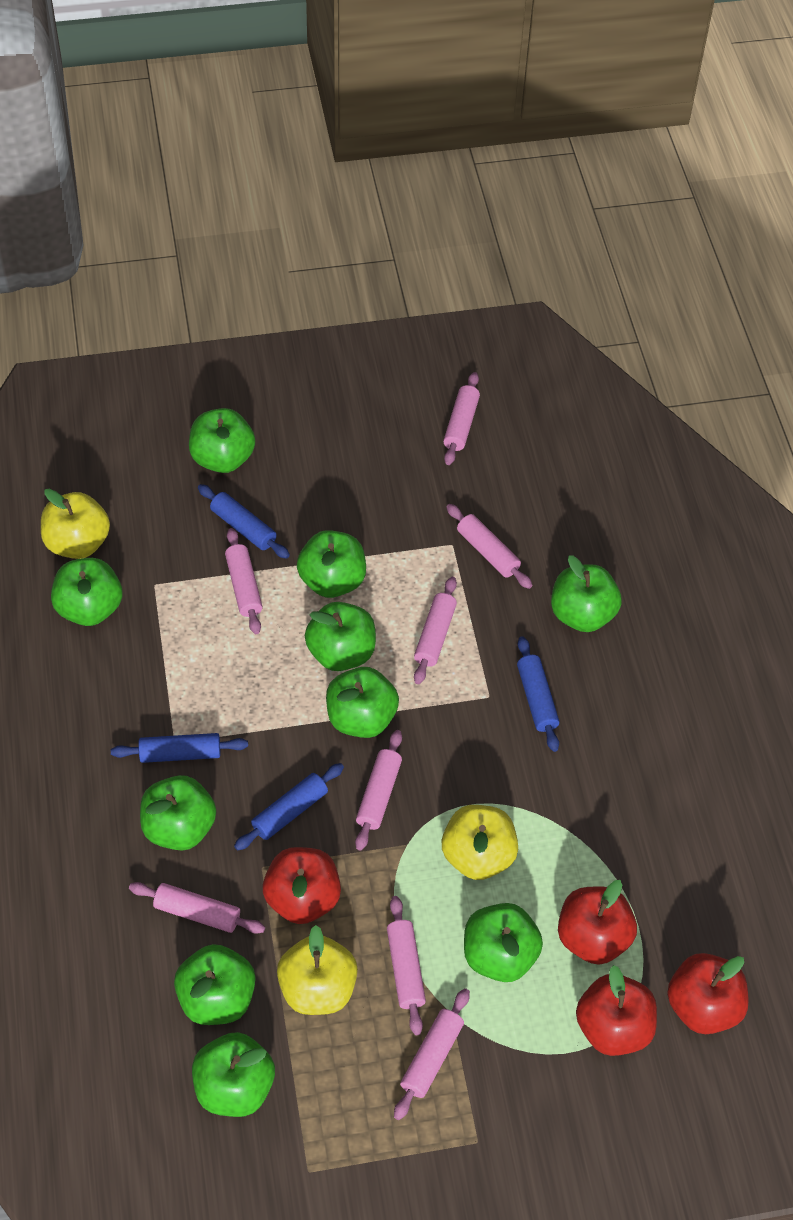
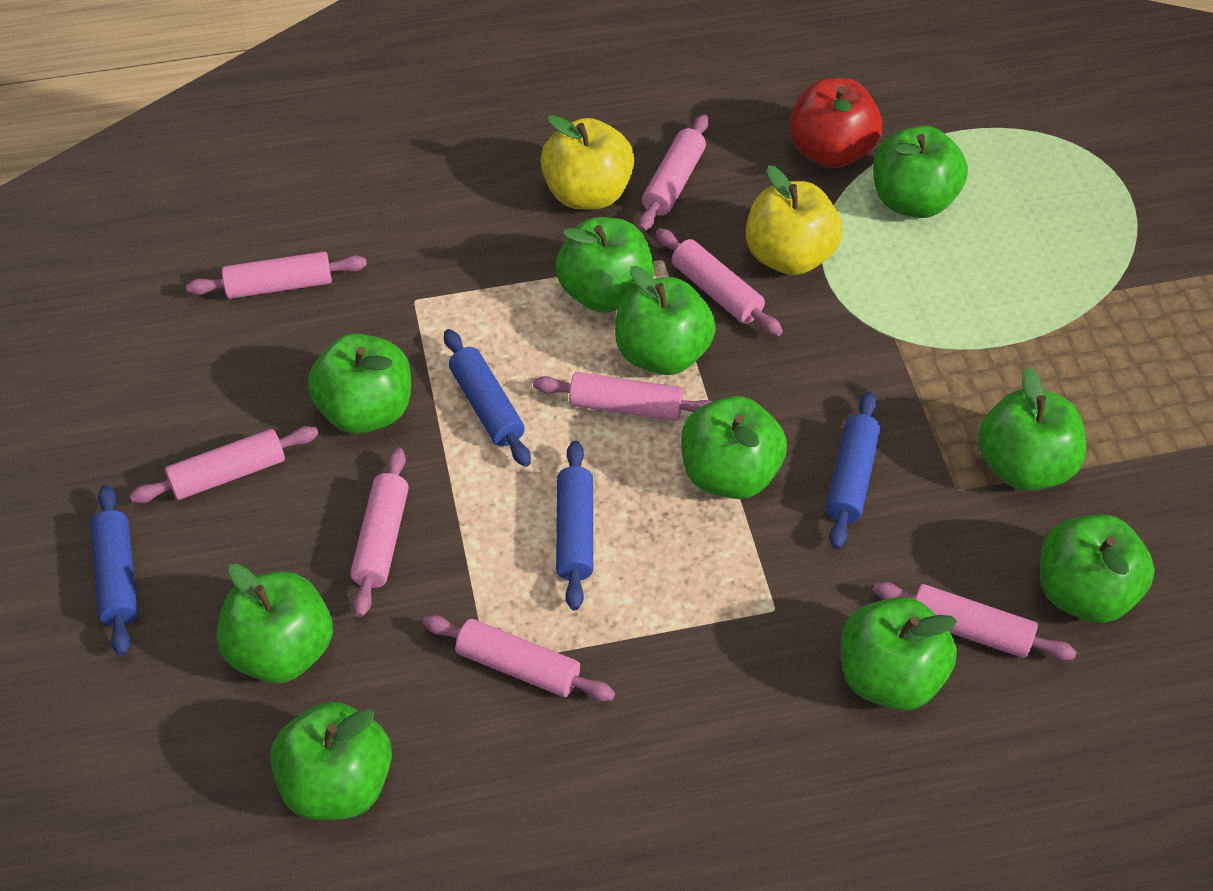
red apple: 4 -> 1
yellow apple: 3 -> 2

